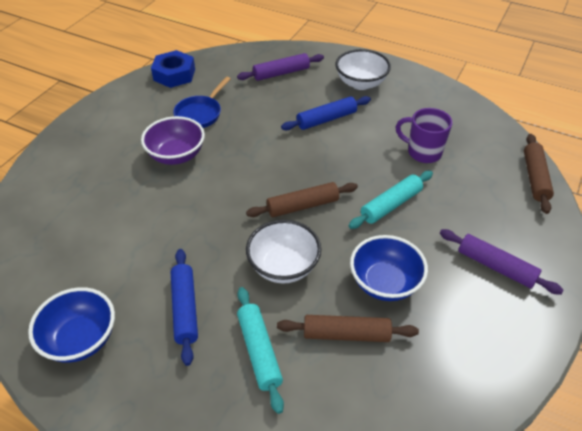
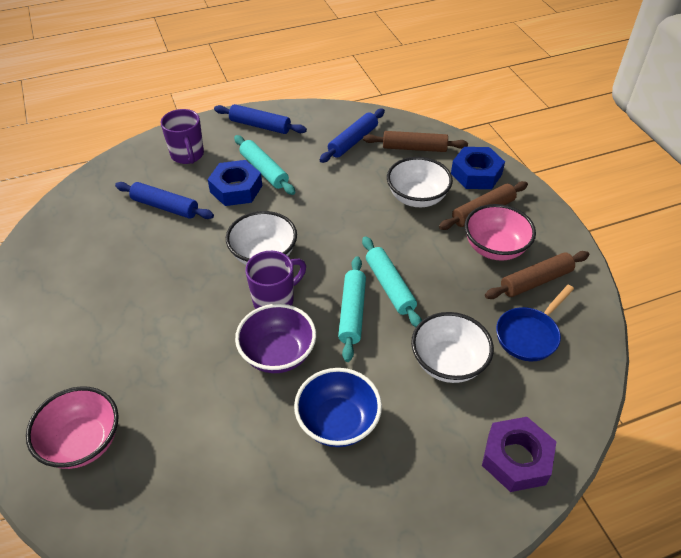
blue bowl: 2 -> 1
blue nut: 1 -> 2
blue rolling pin: 2 -> 3
pink bowl: 0 -> 2
purple mug: 1 -> 2
purple nut: 0 -> 1
purple rolling pin: 2 -> 0
turquoise rolling pin: 2 -> 3
white bowl: 2 -> 3

